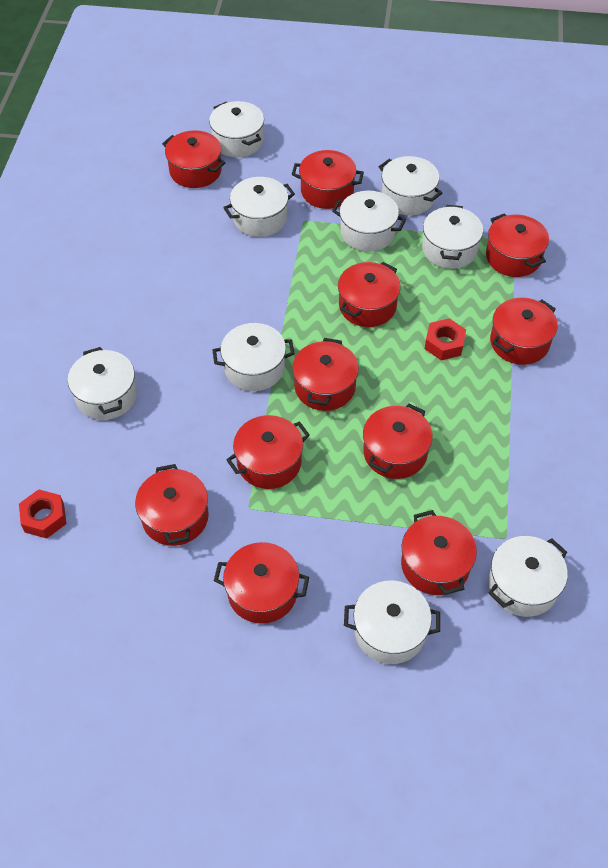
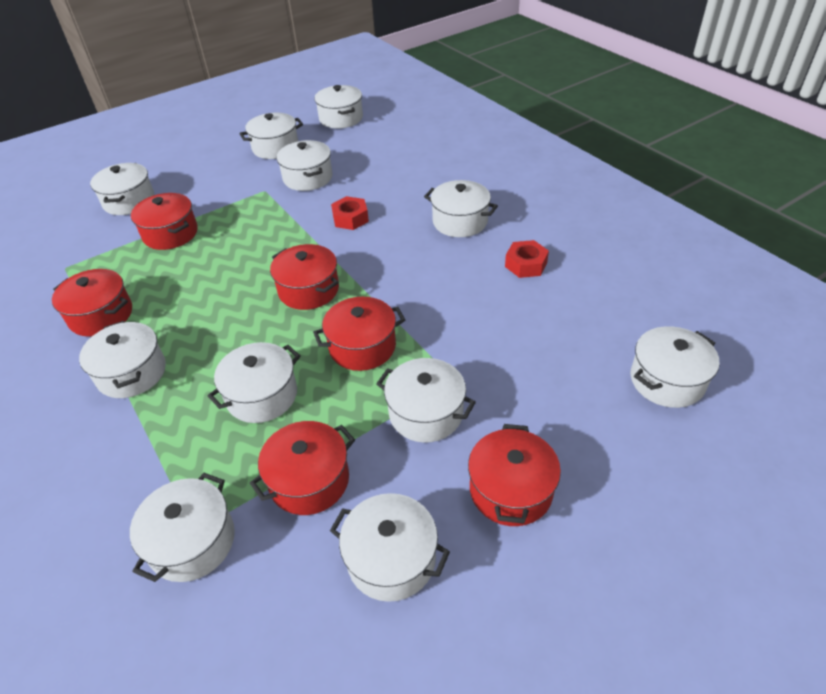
red pot: 11 -> 6
white pot: 9 -> 11

